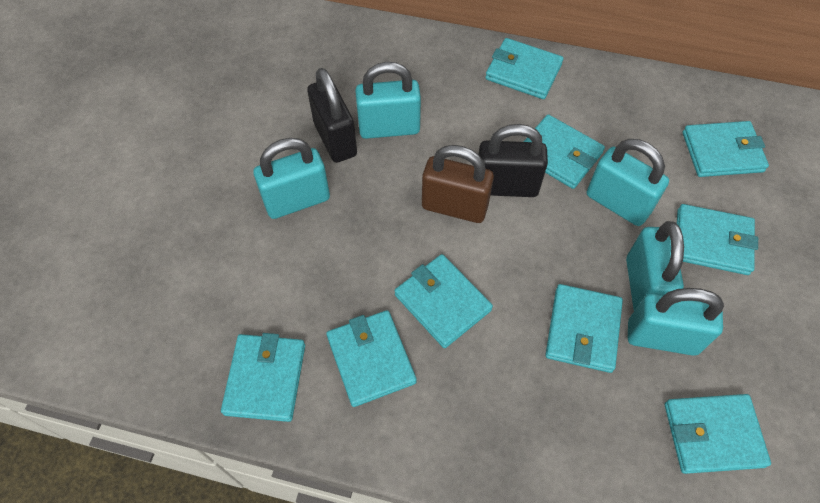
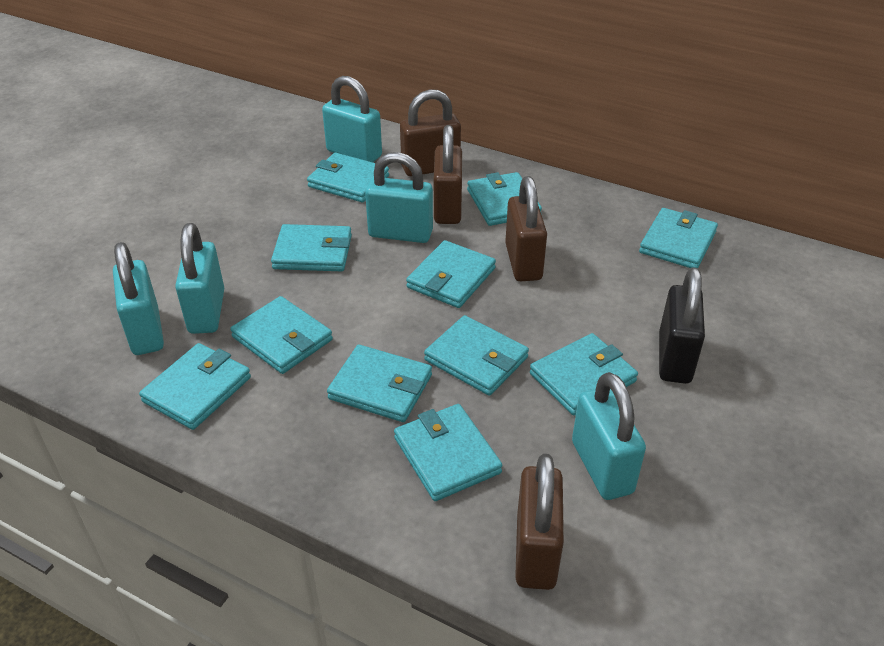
black padlock: 2 -> 1
brown padlock: 1 -> 4
turquoise wallet: 9 -> 11

